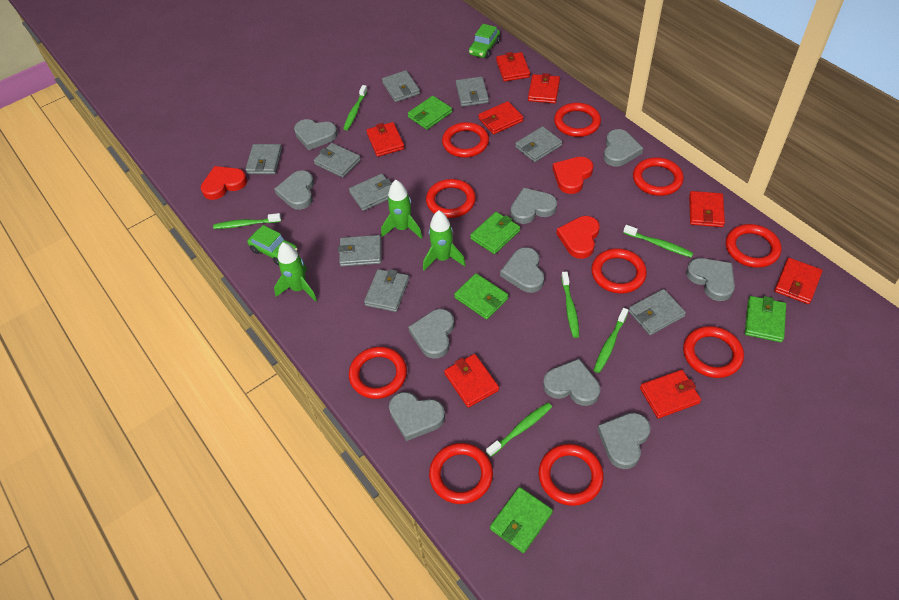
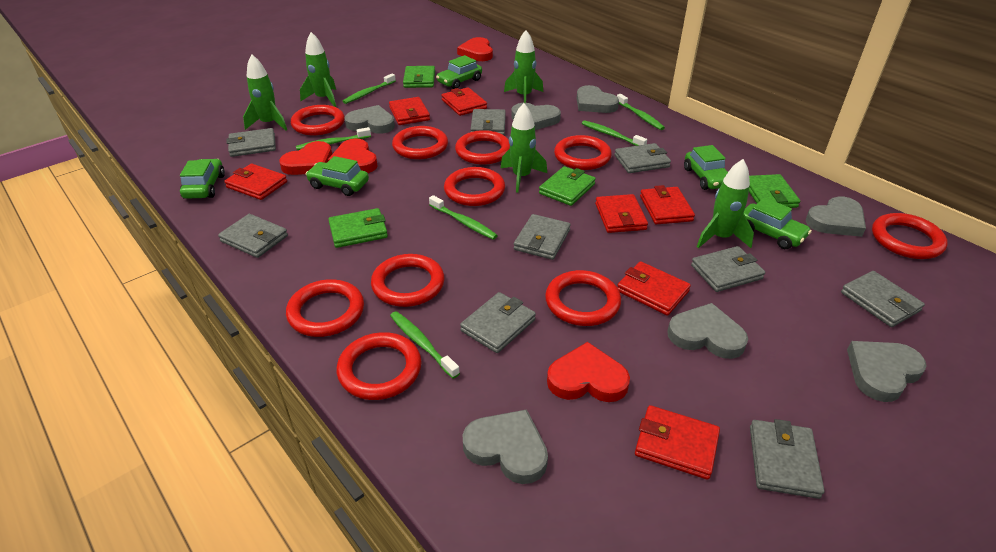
green car: 2 -> 5
green rocket: 3 -> 5
green wallet: 5 -> 4
grey heart: 10 -> 7
red heart: 3 -> 4
red wallet: 8 -> 7

